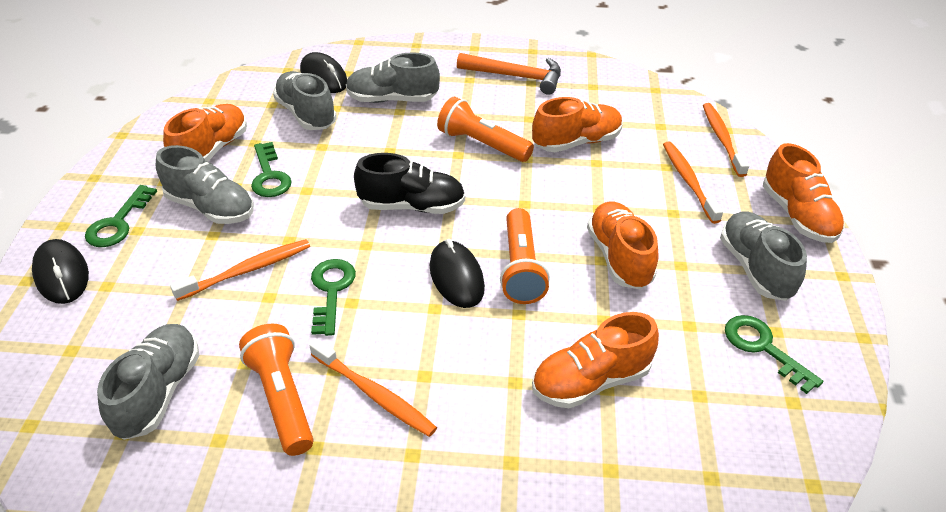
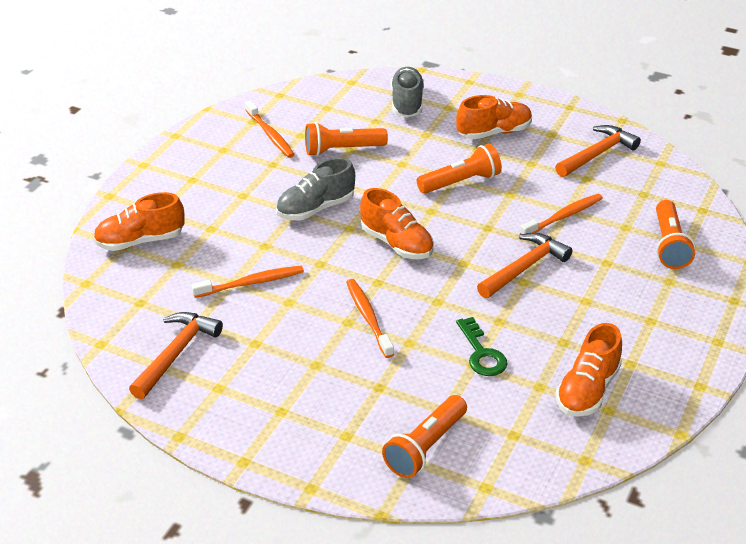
black mouse: 3 -> 0
black shoe: 1 -> 0
green key: 4 -> 1
grey shoe: 5 -> 2
orange flashlight: 3 -> 4
orange hammer: 1 -> 3
orange shoe: 5 -> 4

